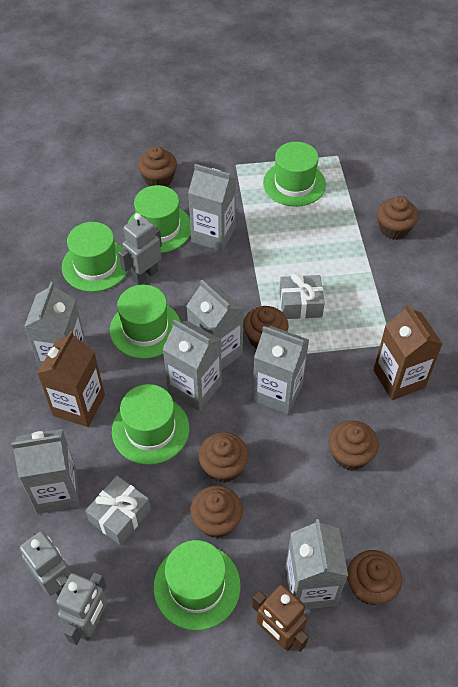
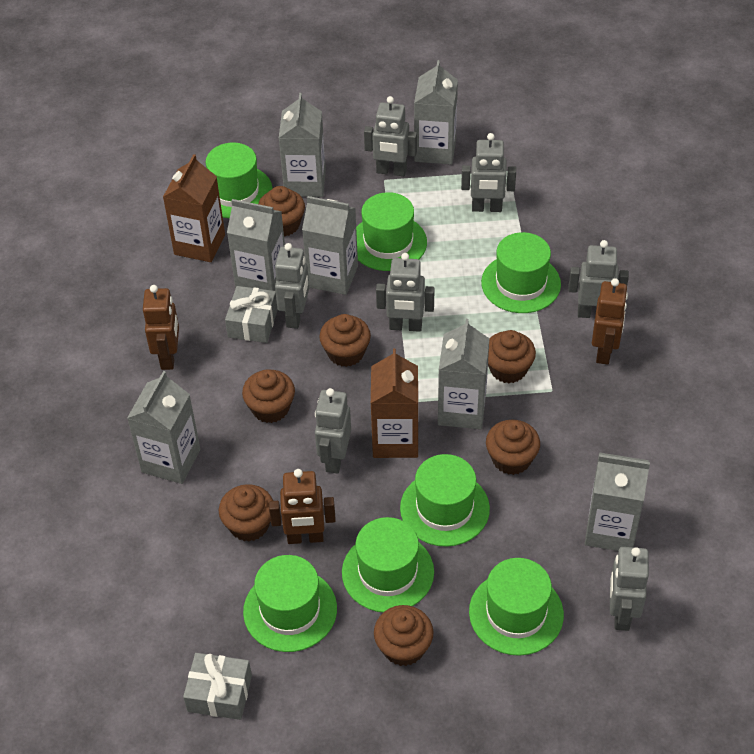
brown robot: 1 -> 3
green hat: 6 -> 7
grey robot: 3 -> 7

